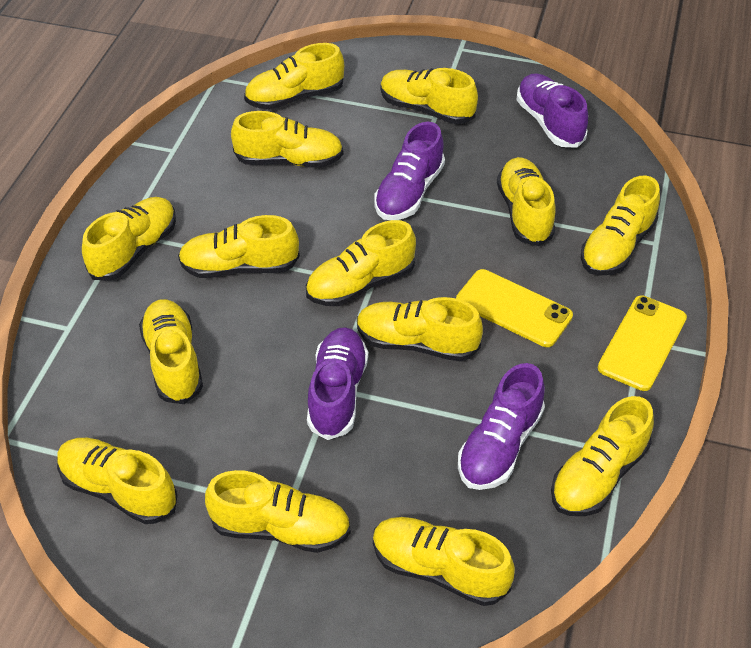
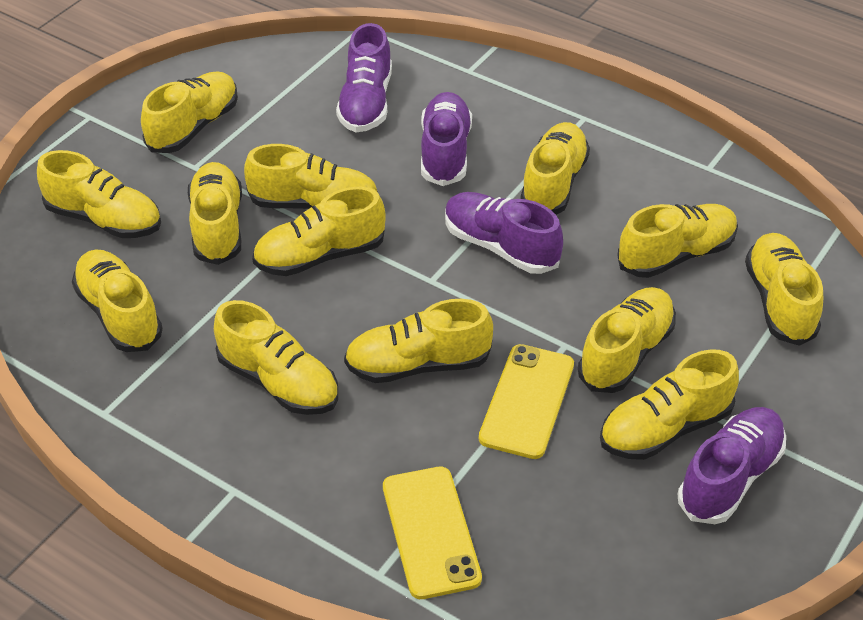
yellow shoe: 14 -> 13

